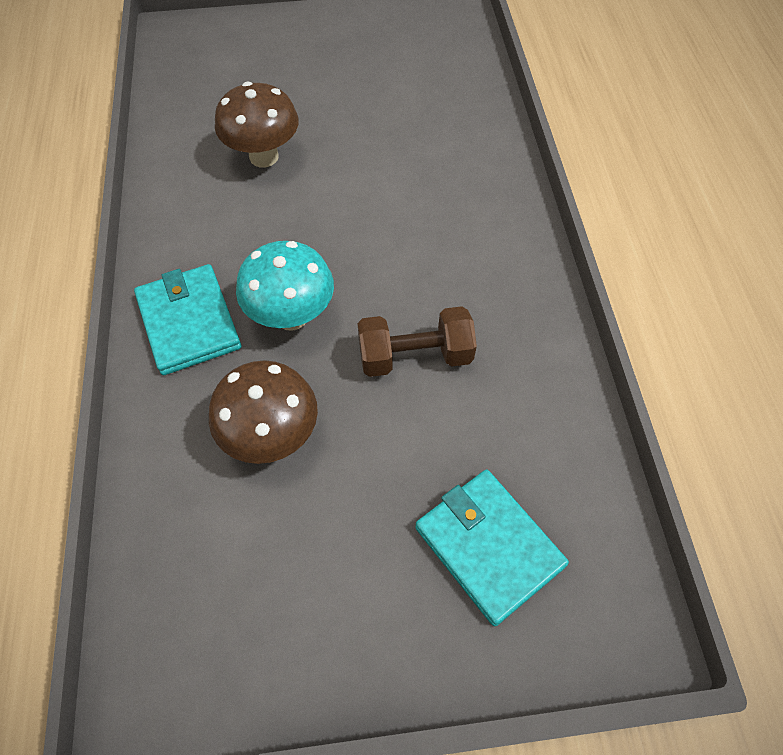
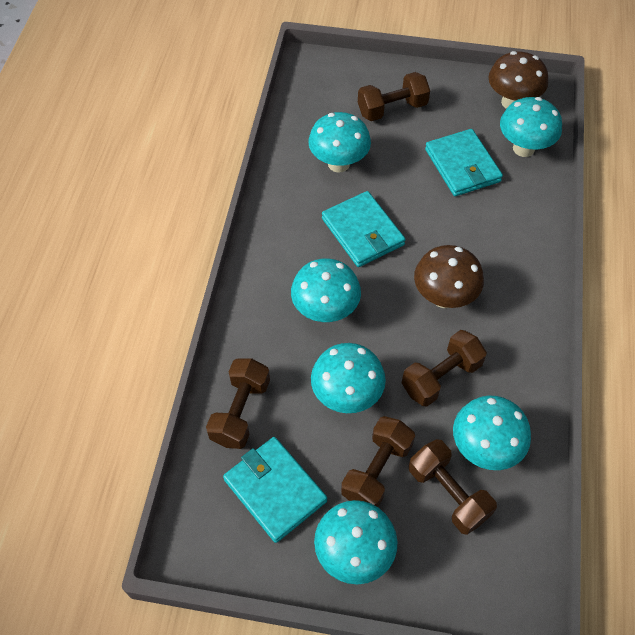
brown dumbbell: 1 -> 5
turquoise mushroom: 1 -> 6
turquoise wallet: 2 -> 3

